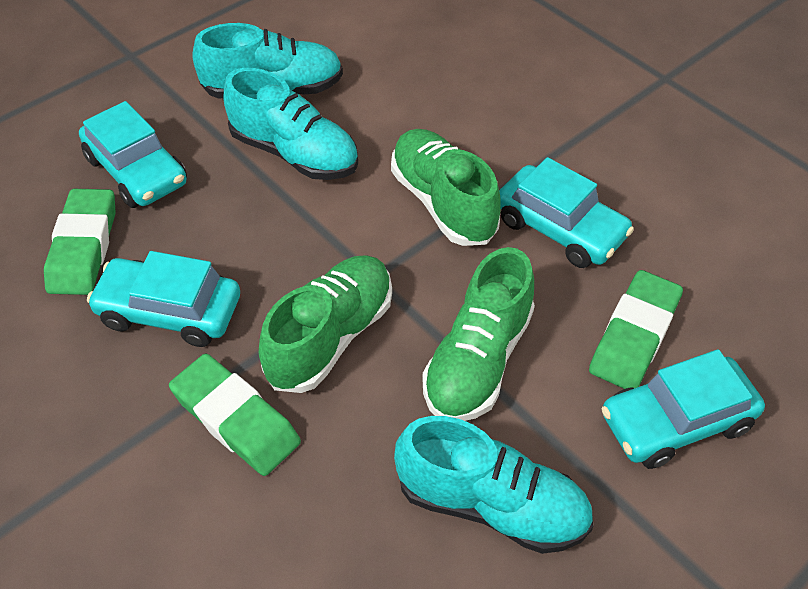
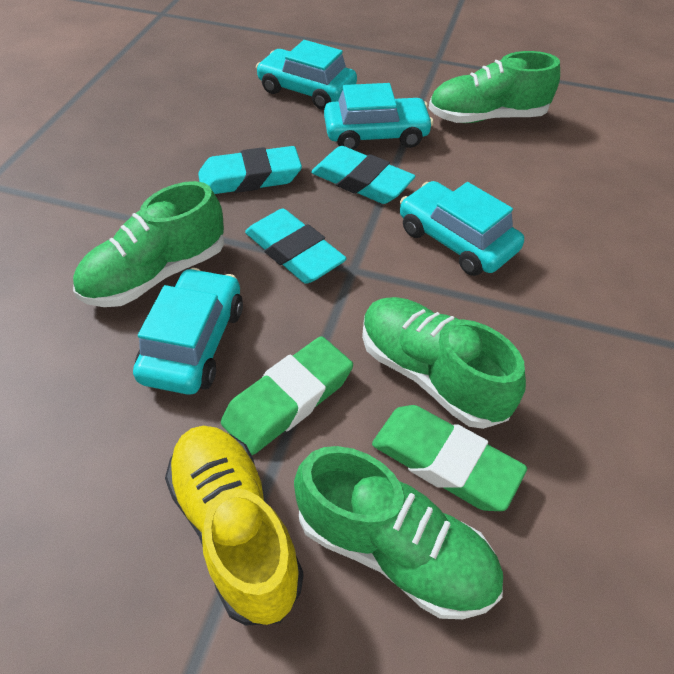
green eraser: 3 -> 2
green shoe: 3 -> 4
turquoise eraser: 0 -> 3
turquoise shoe: 3 -> 0
yellow shoe: 0 -> 1

